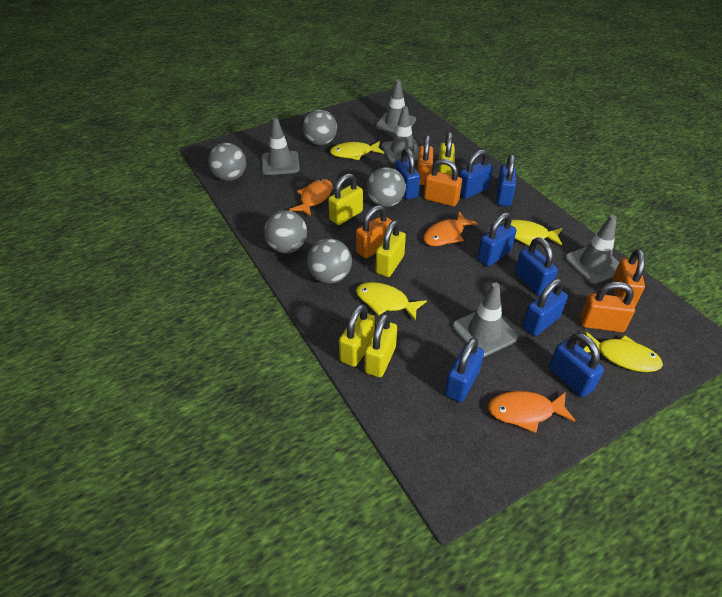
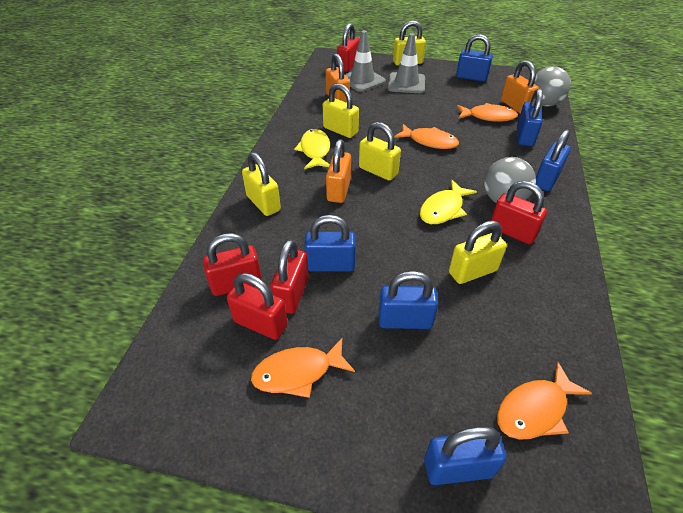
blue padlock: 8 -> 6
grey ball: 5 -> 2
grey traffic cone: 5 -> 2
orange fish: 3 -> 4
orange padlock: 5 -> 3
red padlock: 0 -> 5
yellow fish: 4 -> 2

